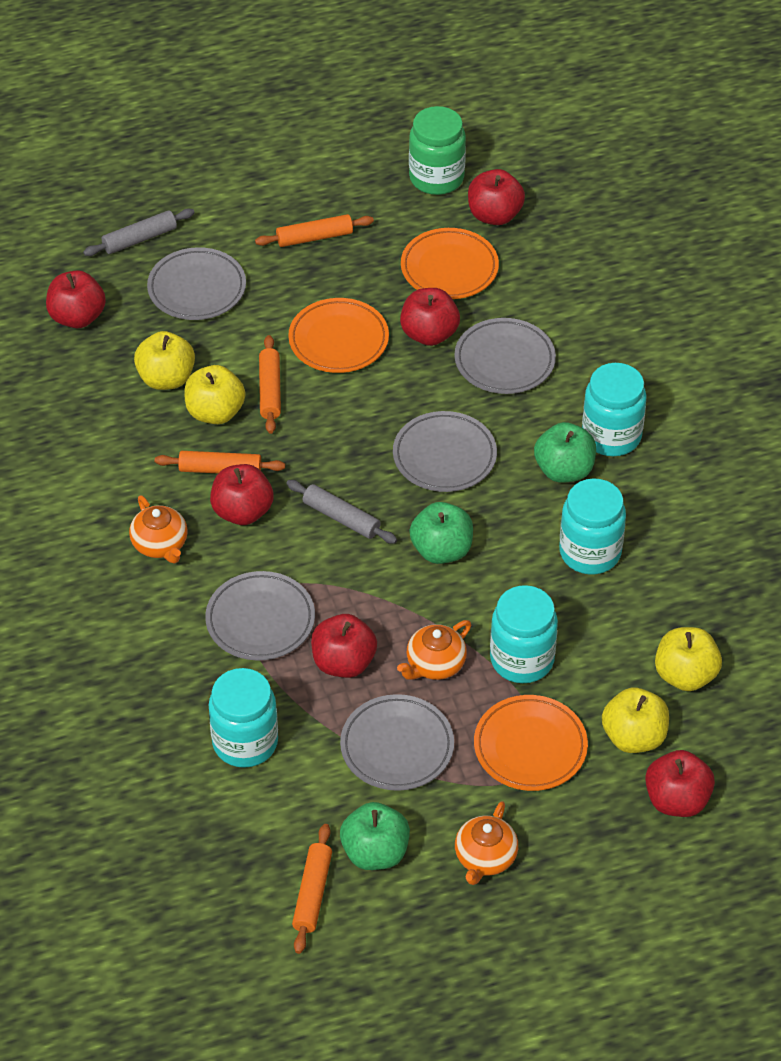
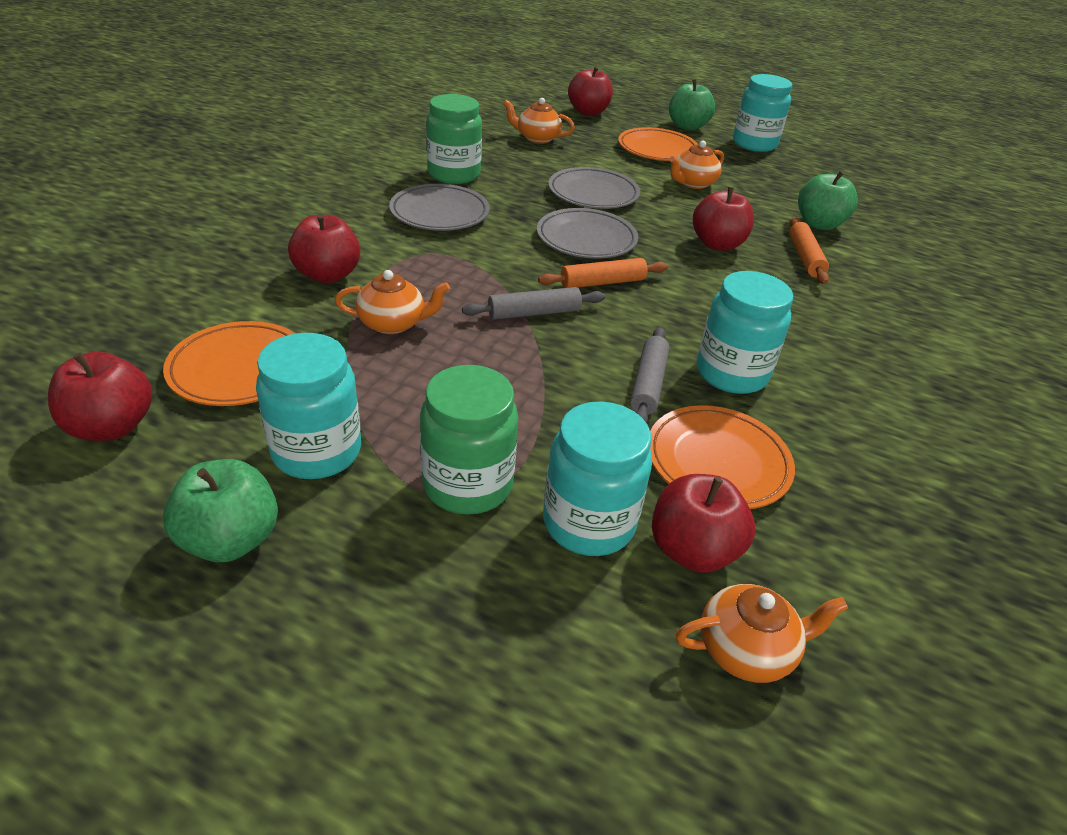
green jar: 1 -> 2
grey plate: 5 -> 3
orange rolling pin: 4 -> 2
orange teapot: 3 -> 4
red apple: 6 -> 5
yellow apple: 4 -> 0

